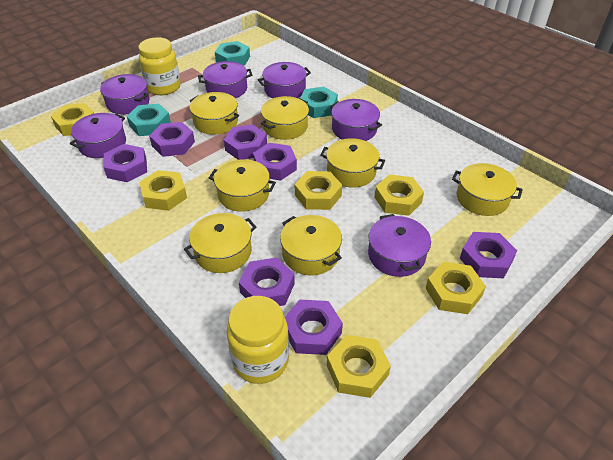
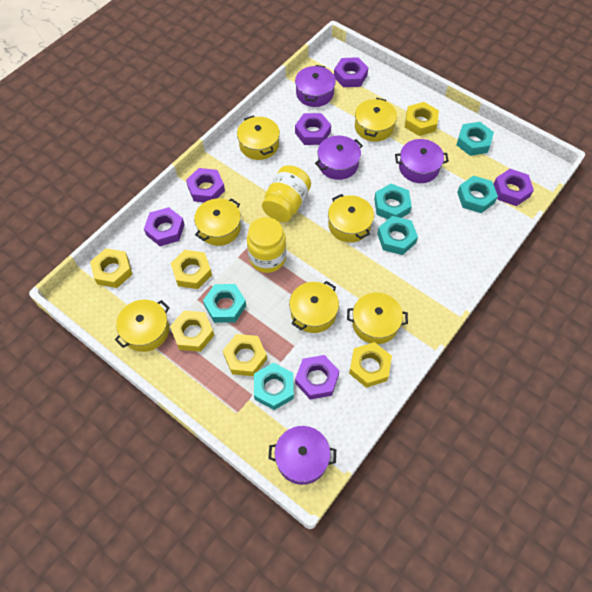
purple nut: 7 -> 6
purple pot: 6 -> 4
turquoise nut: 3 -> 6

